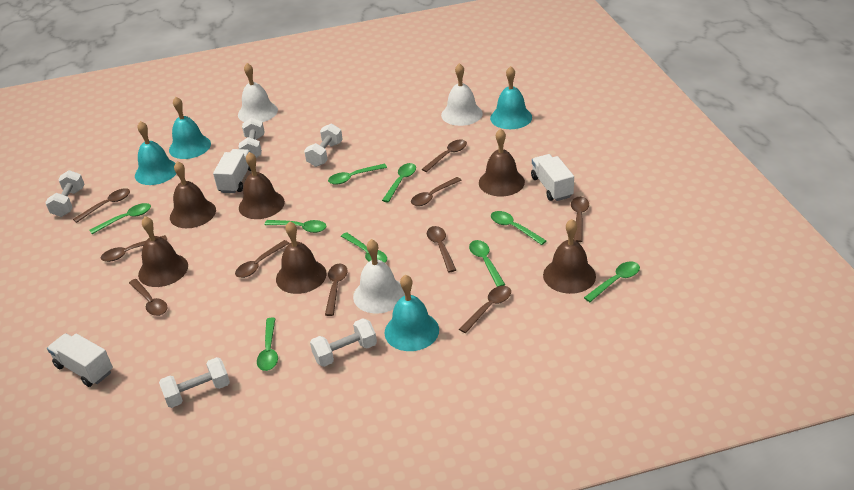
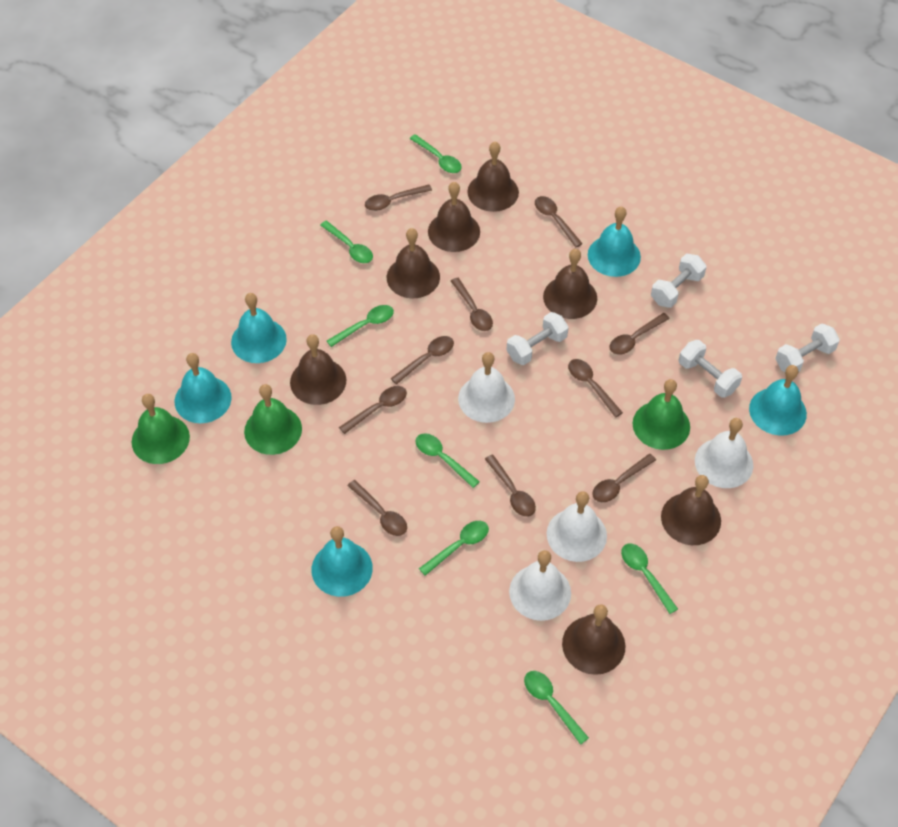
brown bell: 6 -> 7
green bell: 0 -> 3
green spoon: 9 -> 7
turquoise bell: 4 -> 5
white bell: 3 -> 4
white dumbbell: 5 -> 4
white truck: 3 -> 0

